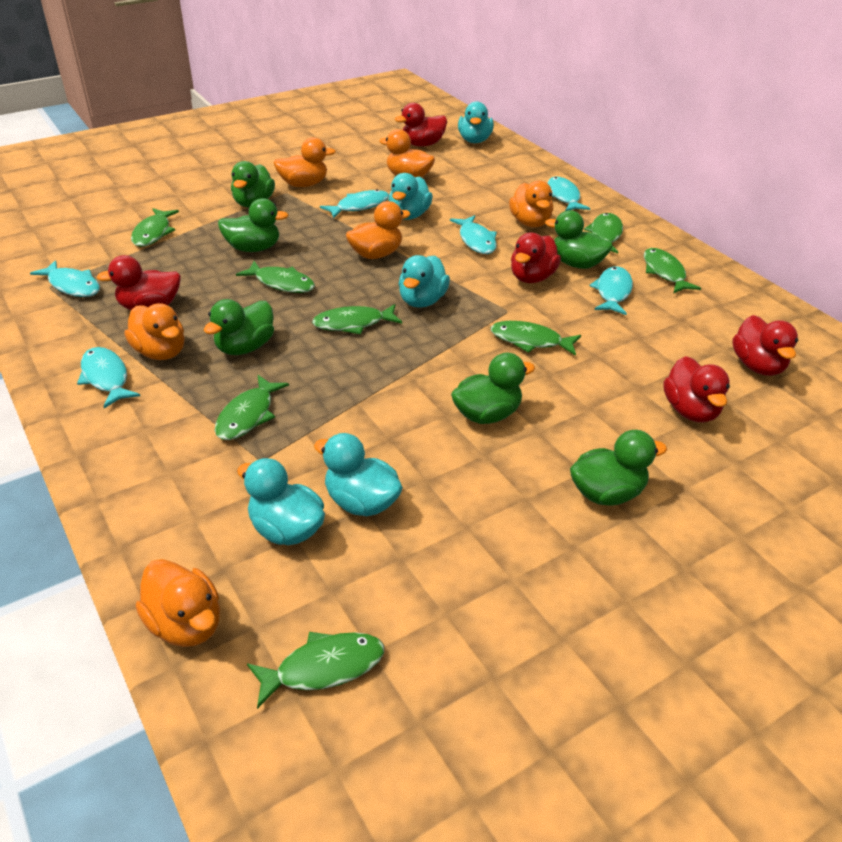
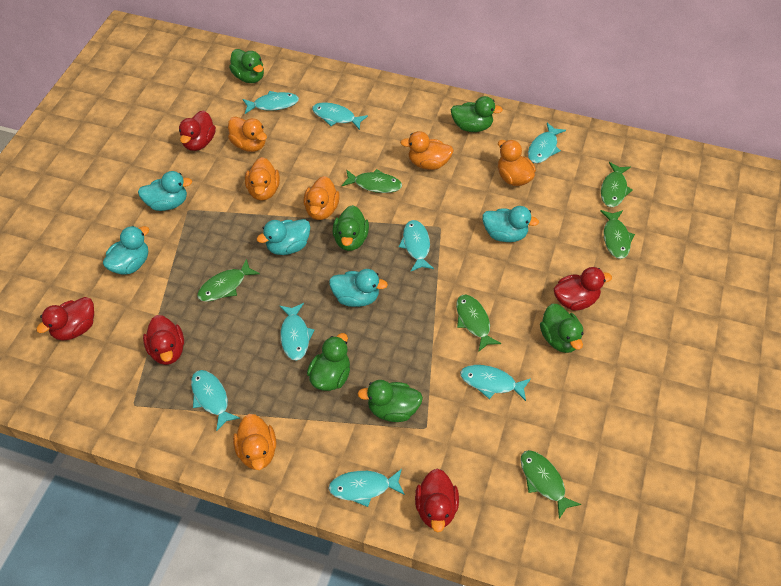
green fish: 8 -> 6
turquoise fish: 6 -> 8

